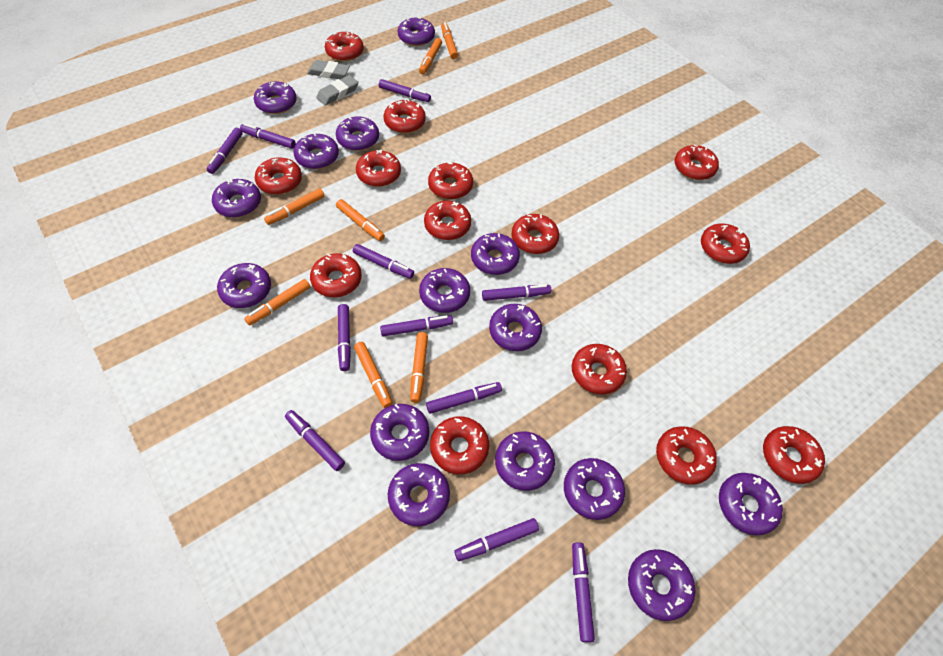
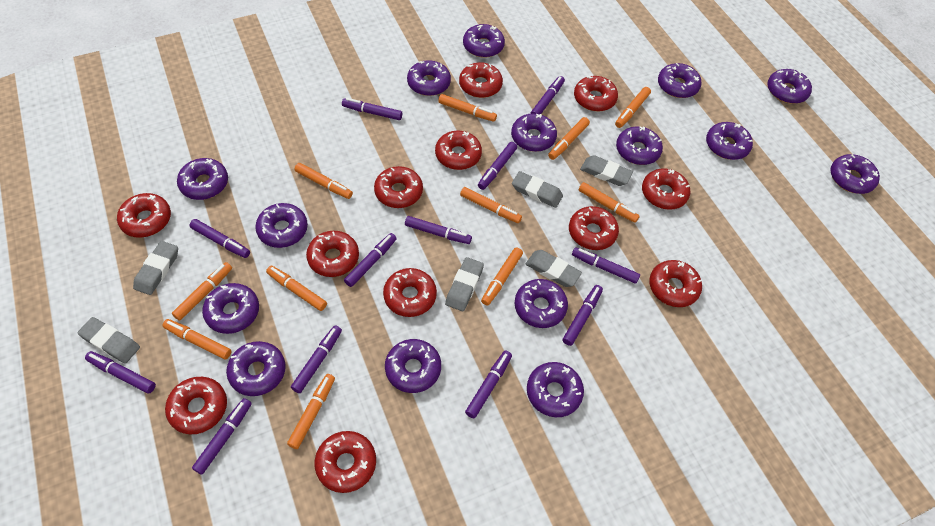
grey eraser: 2 -> 6
orange marker: 7 -> 11
purple marker: 11 -> 12
red donut: 14 -> 12

